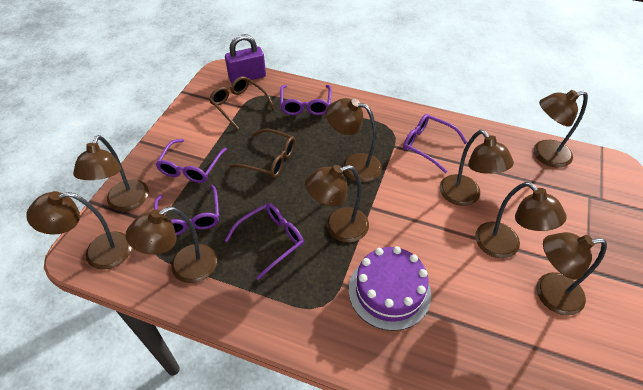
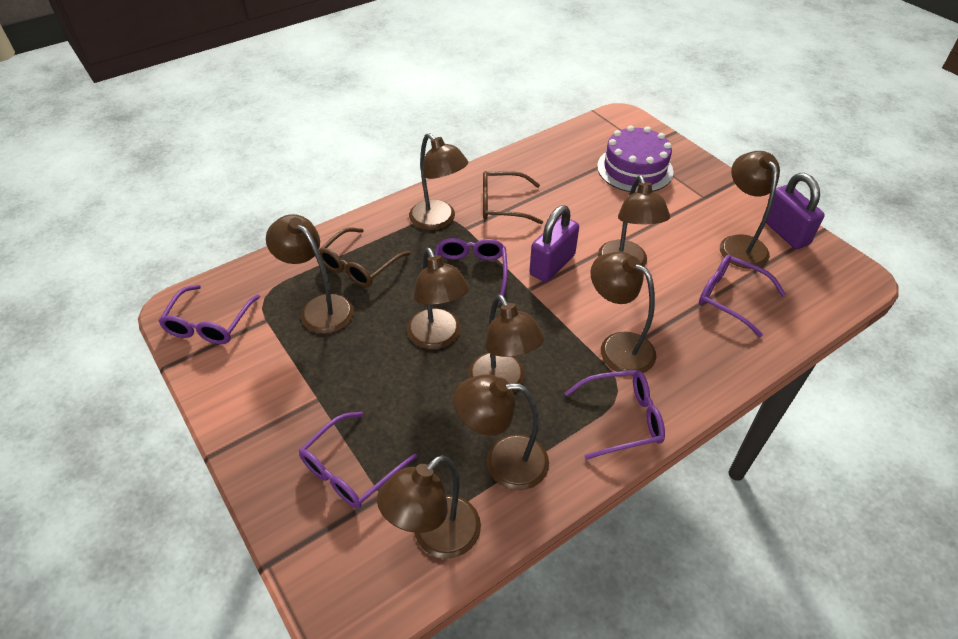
purple padlock: 1 -> 2

